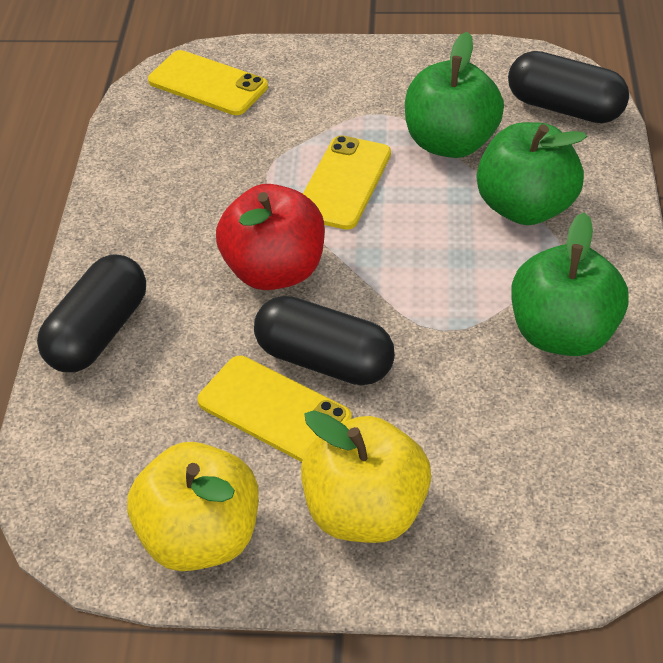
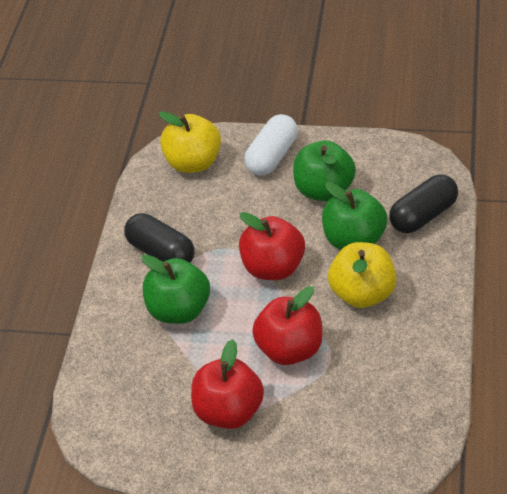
black capsule: 3 -> 2
red apple: 1 -> 3
white capsule: 0 -> 1
yellow phone: 3 -> 0

